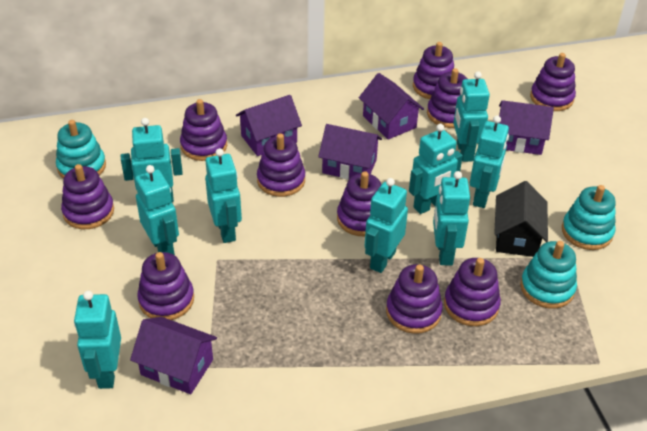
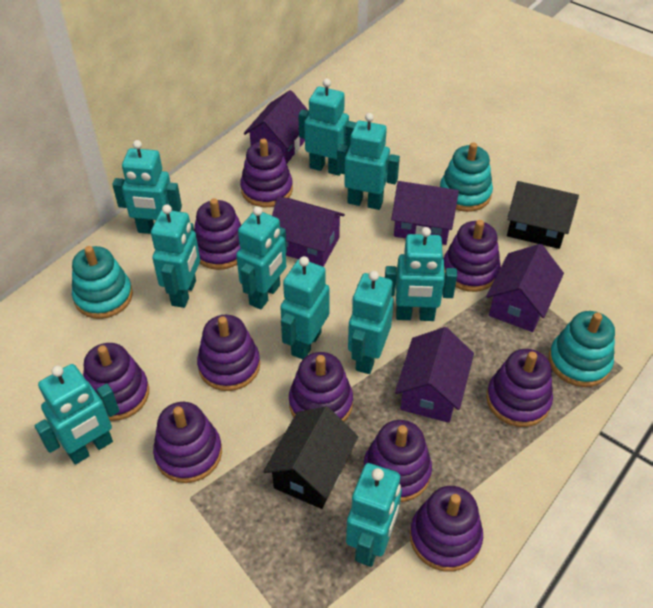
black house: 1 -> 2
turquoise robot: 9 -> 10

